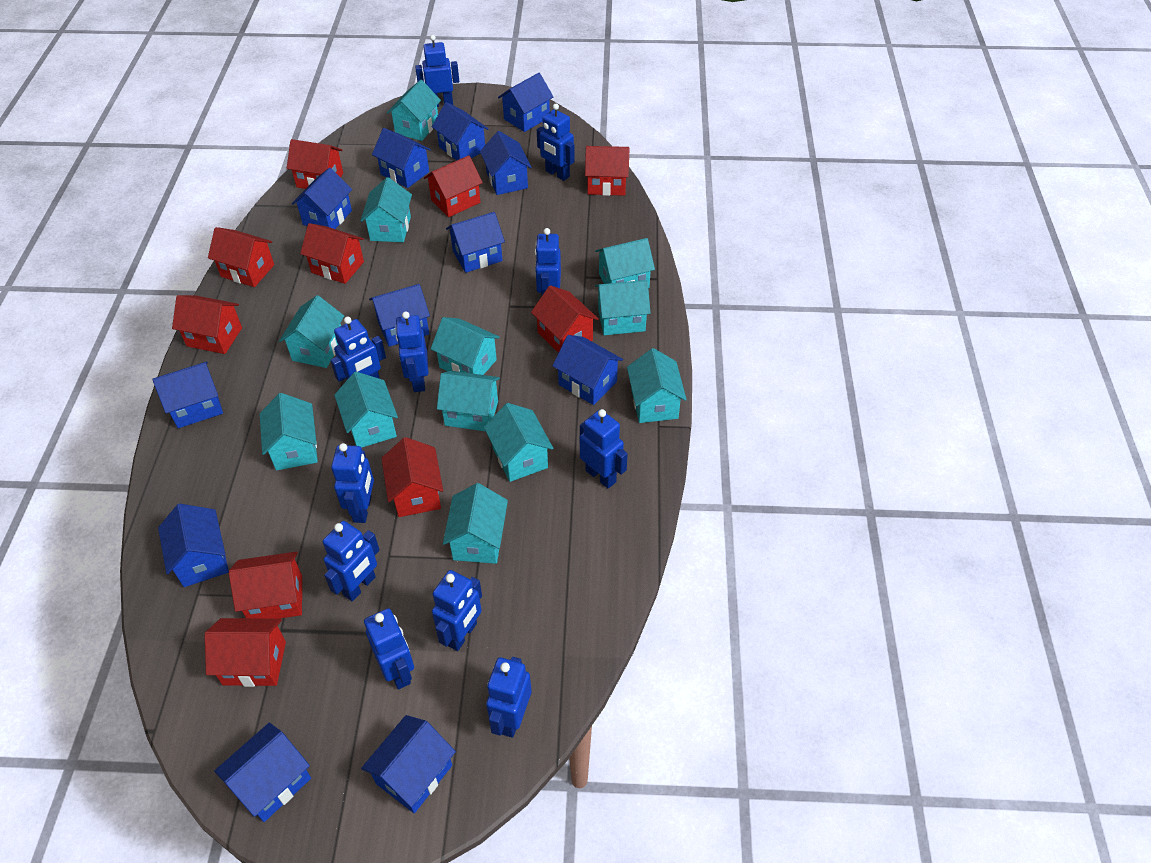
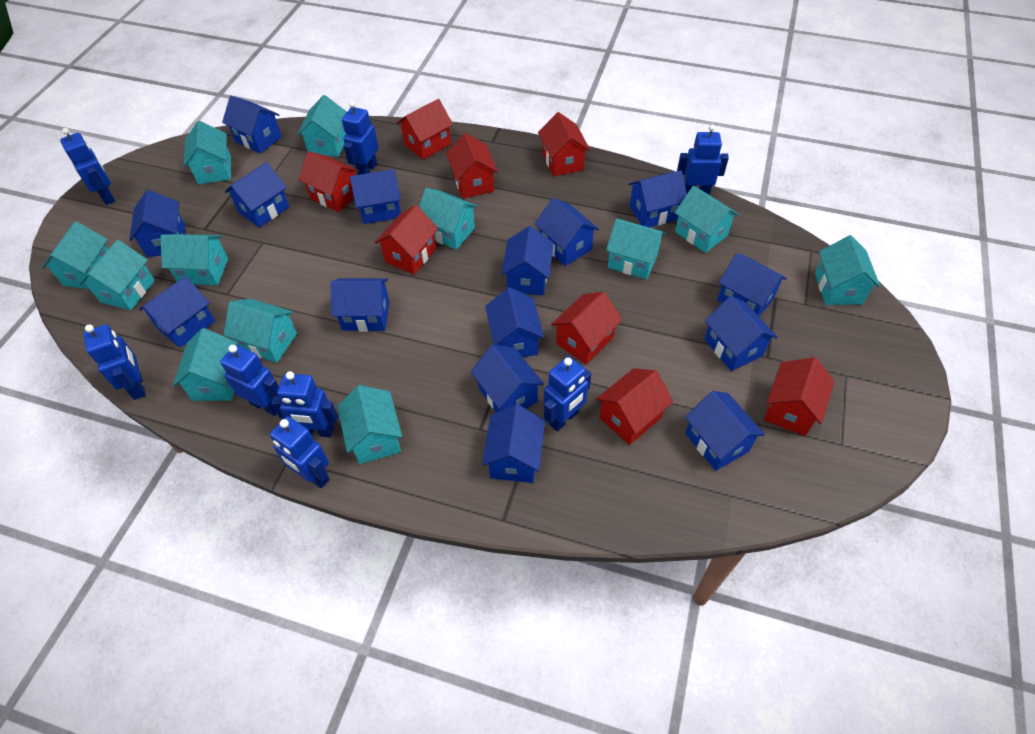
blue house: 12 -> 15
blue robot: 11 -> 8
red house: 10 -> 8

